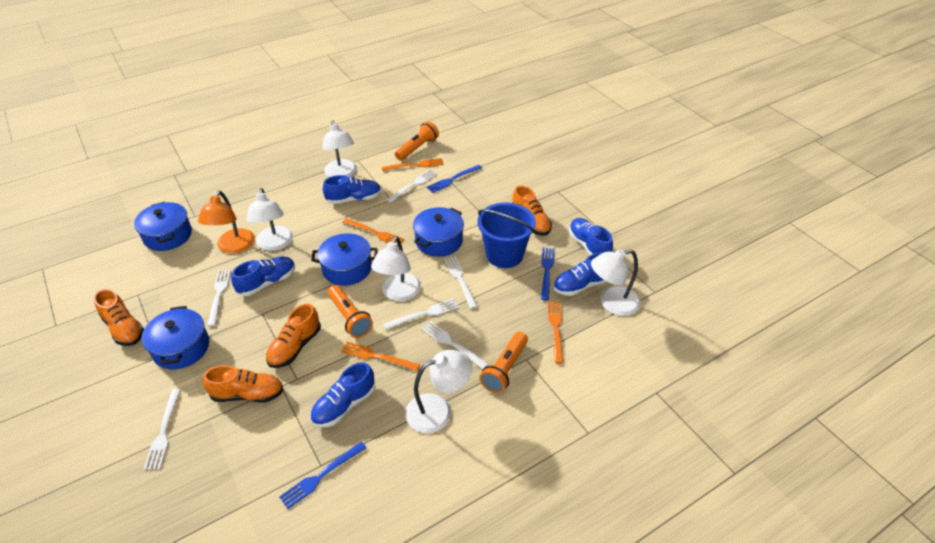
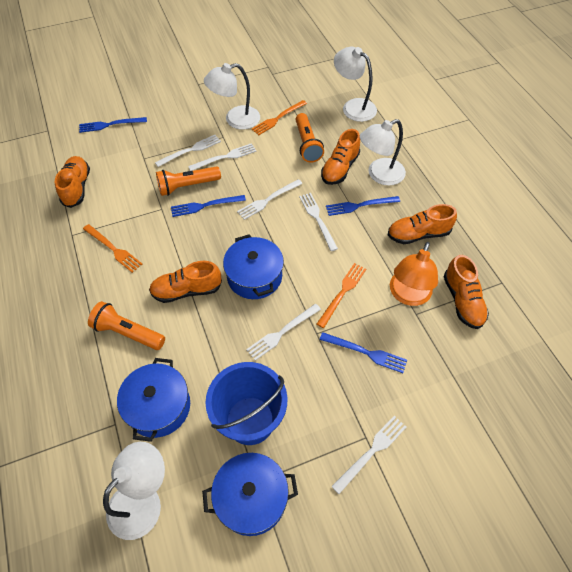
blue fork: 3 -> 4
blue pot: 4 -> 3
blue shoe: 5 -> 0
orange fork: 4 -> 3
orange shoe: 4 -> 5
white lamp: 5 -> 4

